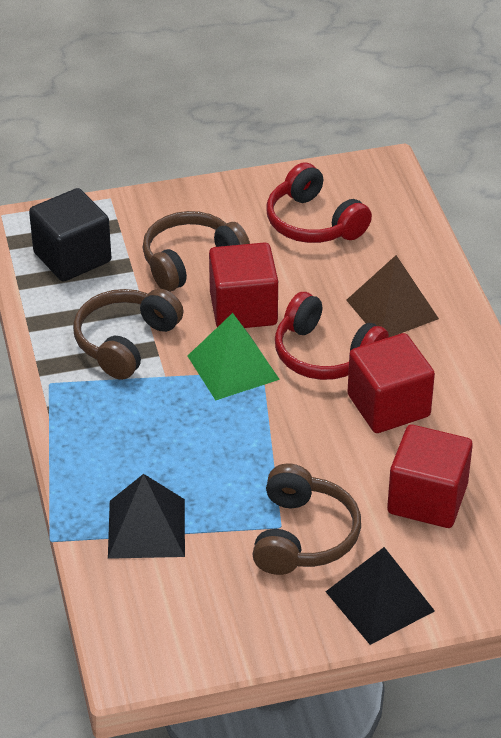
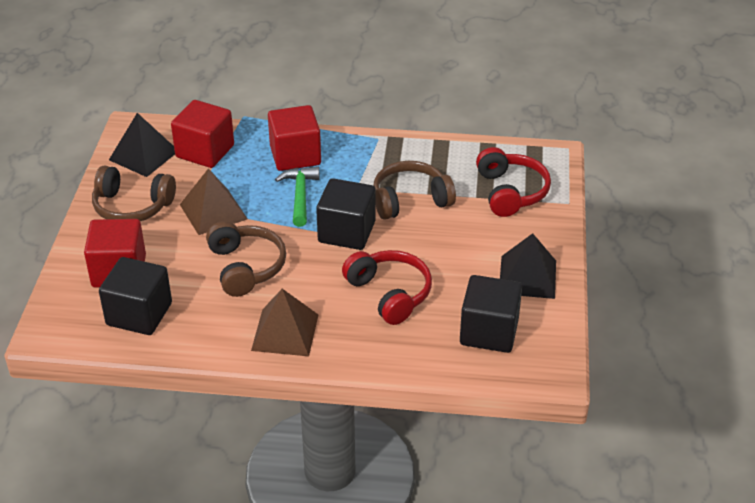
black cube: 1 -> 3
brown pyramid: 1 -> 2
green hammer: 0 -> 1
green pyramid: 1 -> 0

